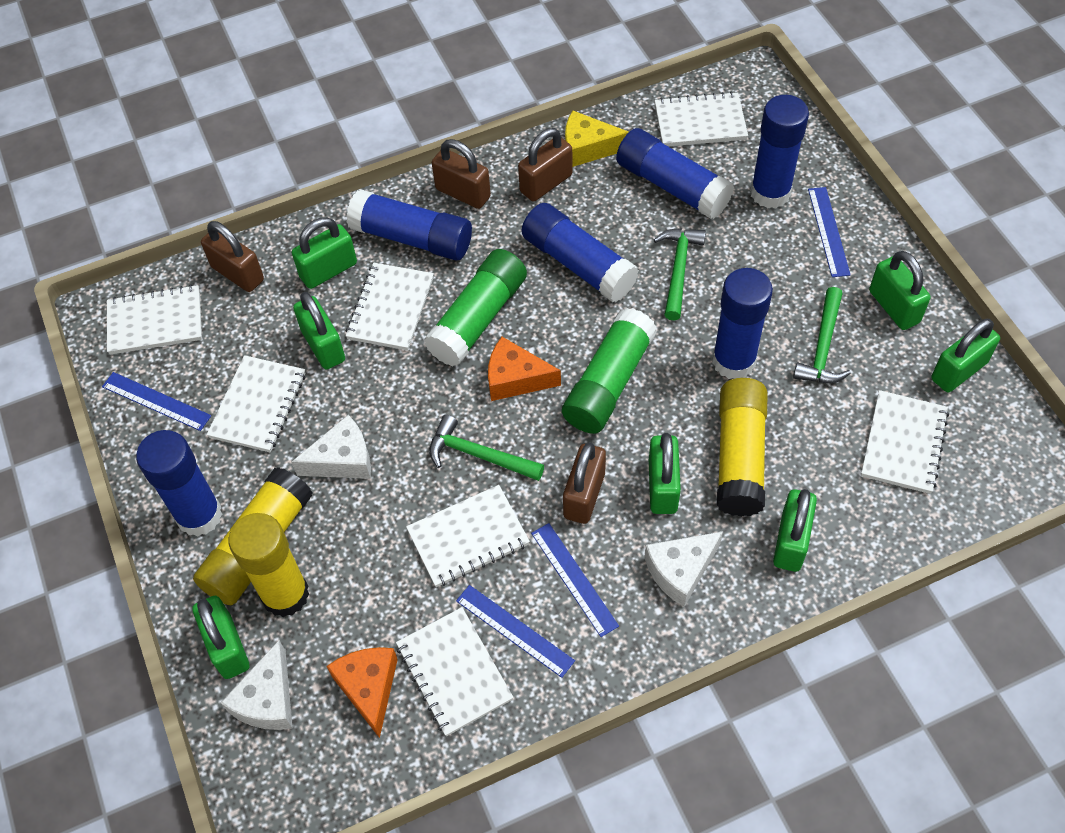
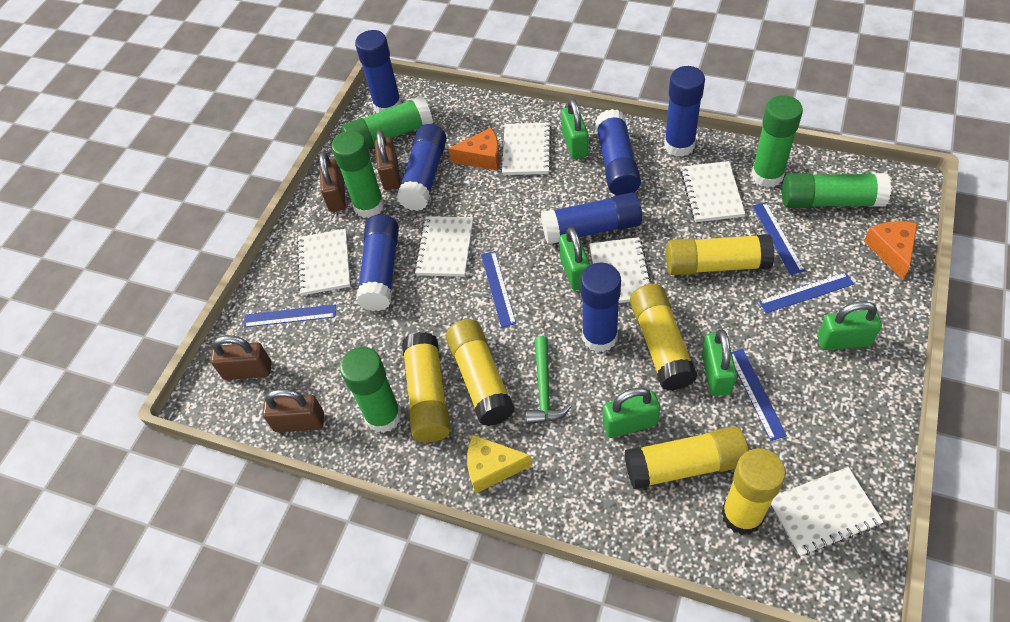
blue glue stick: 6 -> 7
blue ruler: 4 -> 5
green glue stick: 2 -> 5
green hammer: 3 -> 1
green padlock: 7 -> 5
white cheese: 3 -> 0
white notebook: 7 -> 6
yellow glue stick: 3 -> 6

